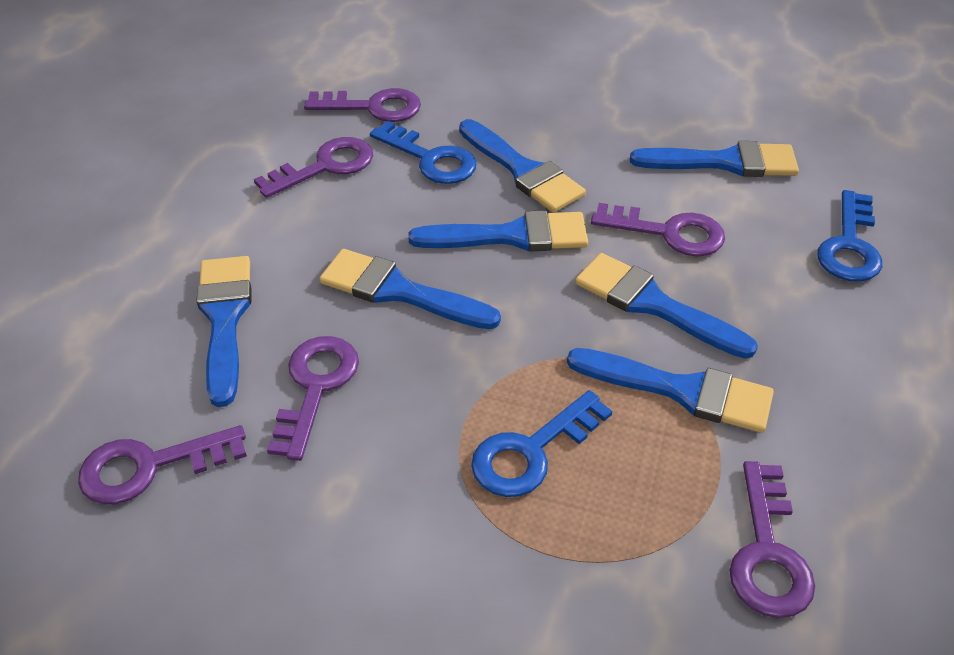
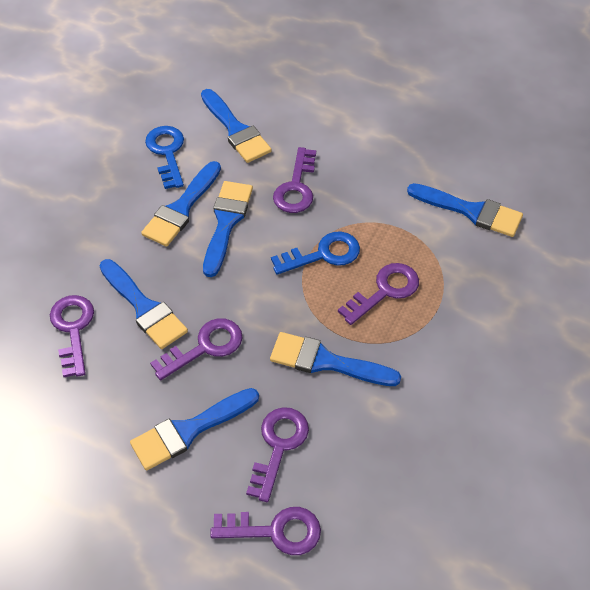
blue key: 3 -> 2

